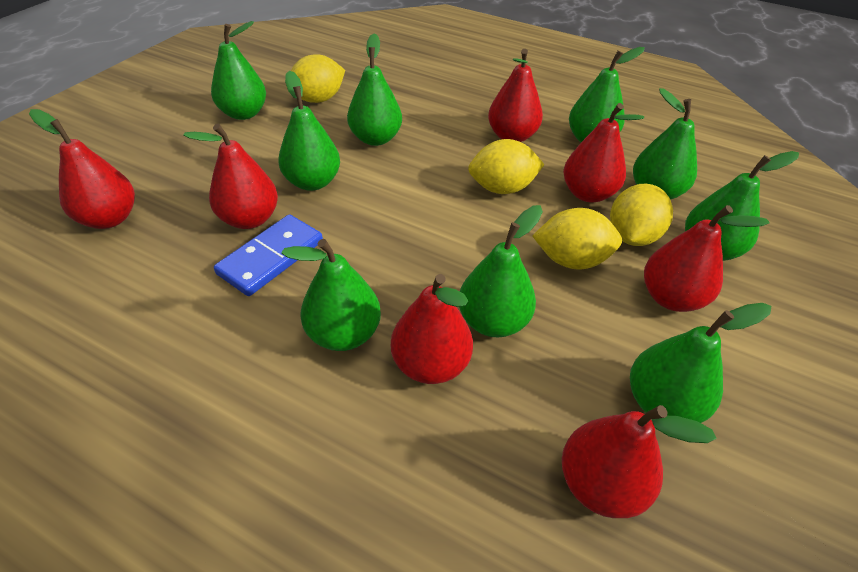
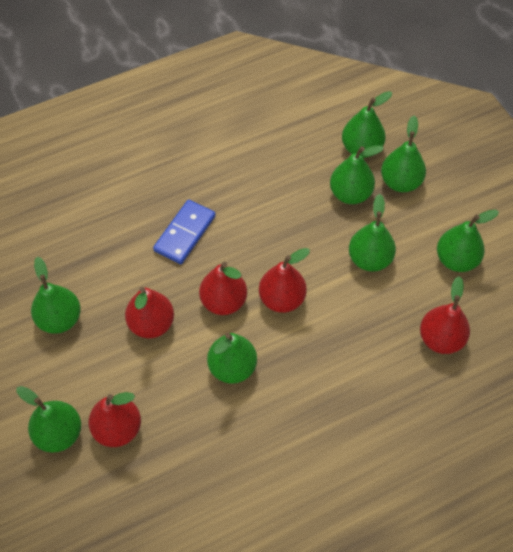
green pear: 9 -> 8
red pear: 7 -> 5
yellow lemon: 4 -> 0

